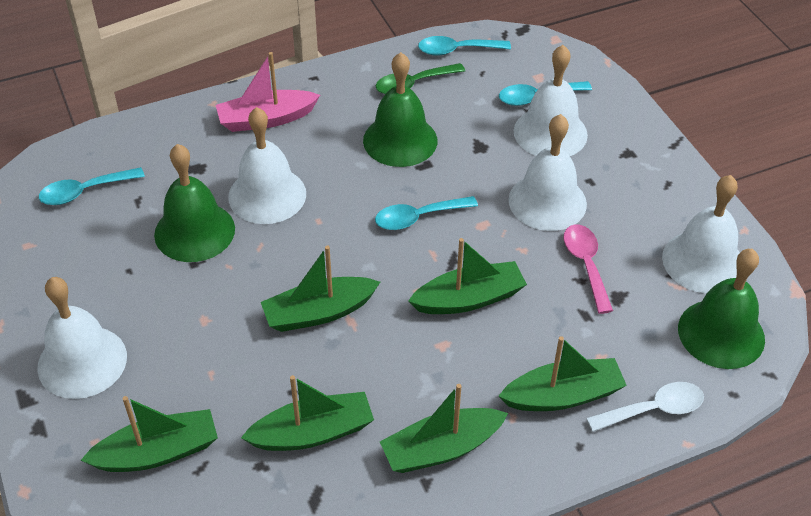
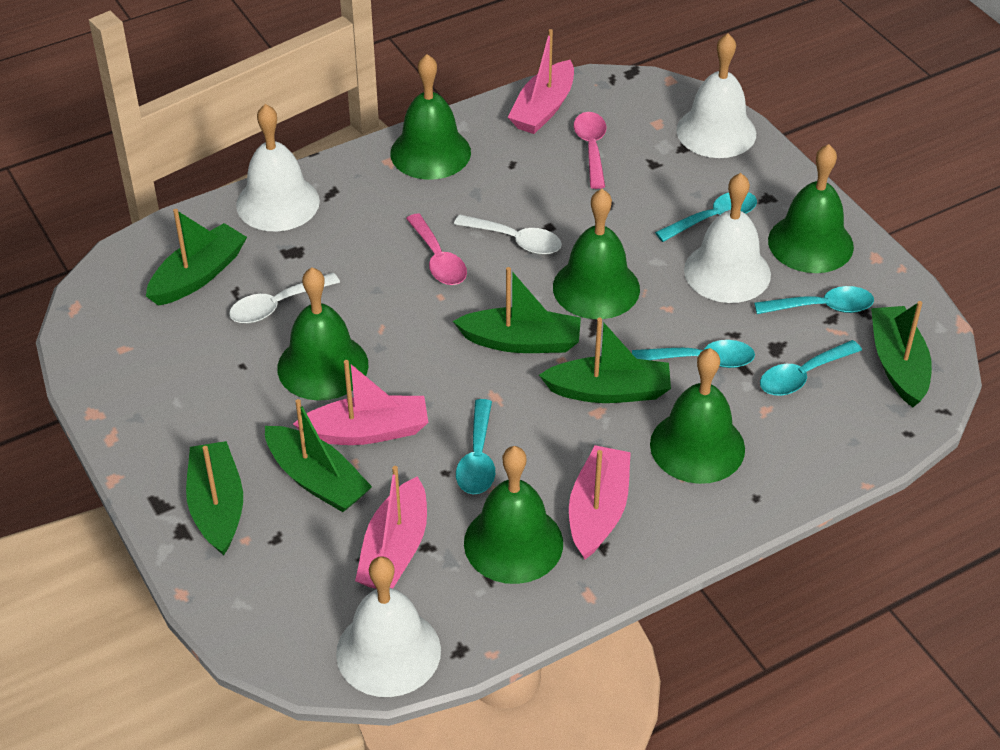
green bell: 3 -> 6
green spoon: 1 -> 0
pink boat: 1 -> 4
pink spoon: 1 -> 2
turquoise spoon: 4 -> 5
white bell: 5 -> 4
white spoon: 1 -> 2

